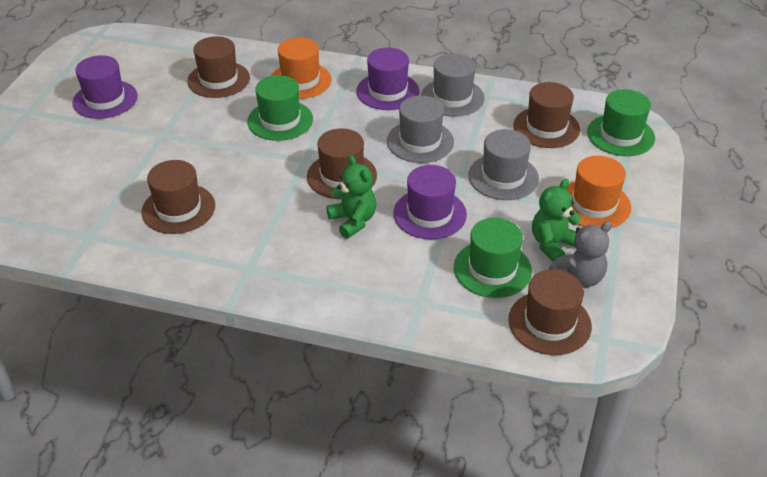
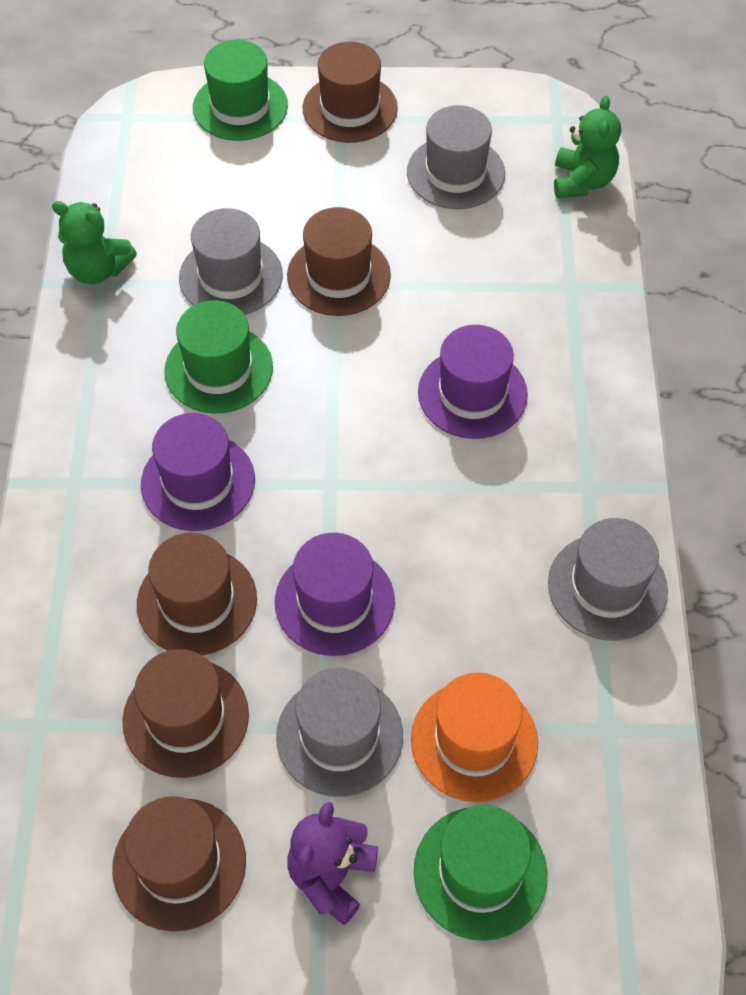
grey hat: 3 -> 4
grey teddy bear: 1 -> 0
orange hat: 2 -> 1
purple teddy bear: 0 -> 1

